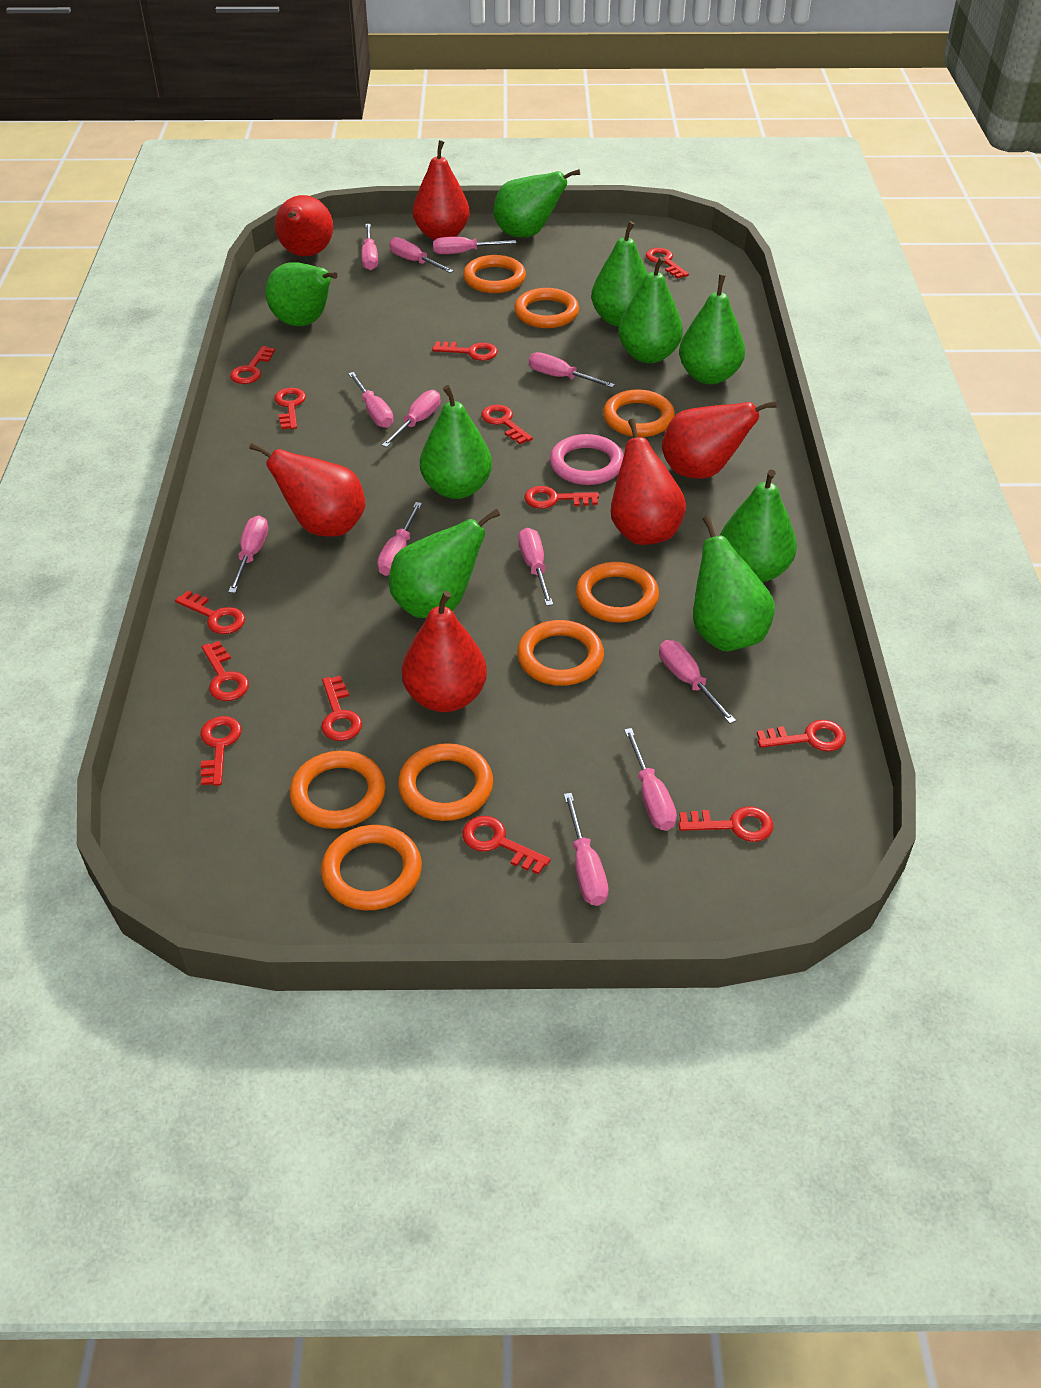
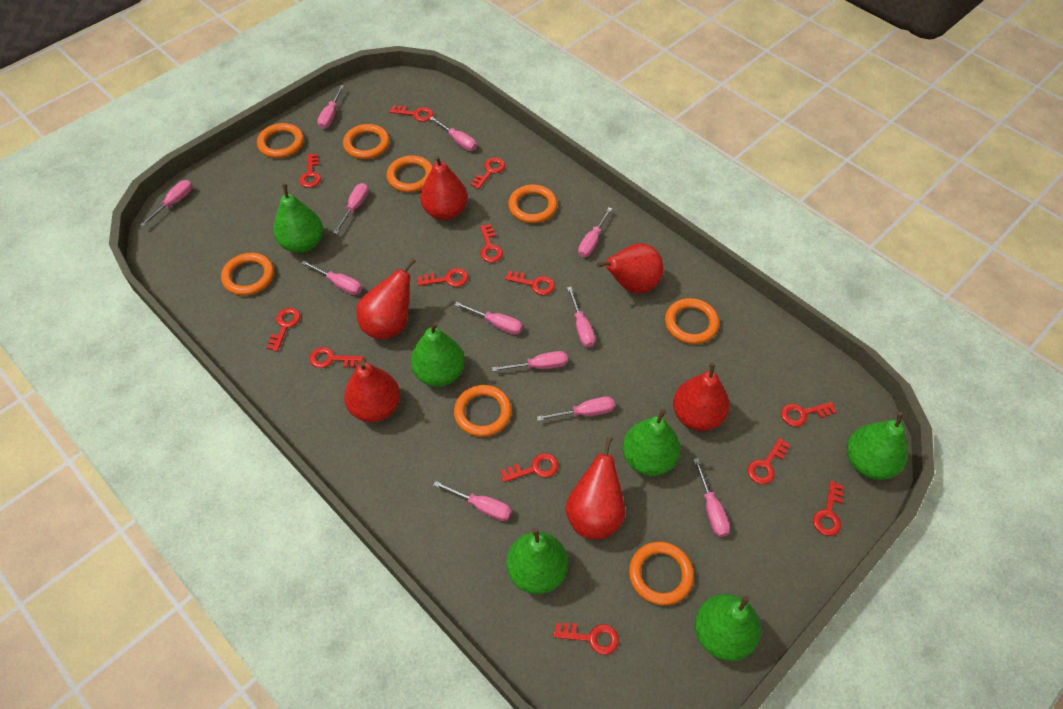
green pear: 9 -> 6
pink ring: 1 -> 0

